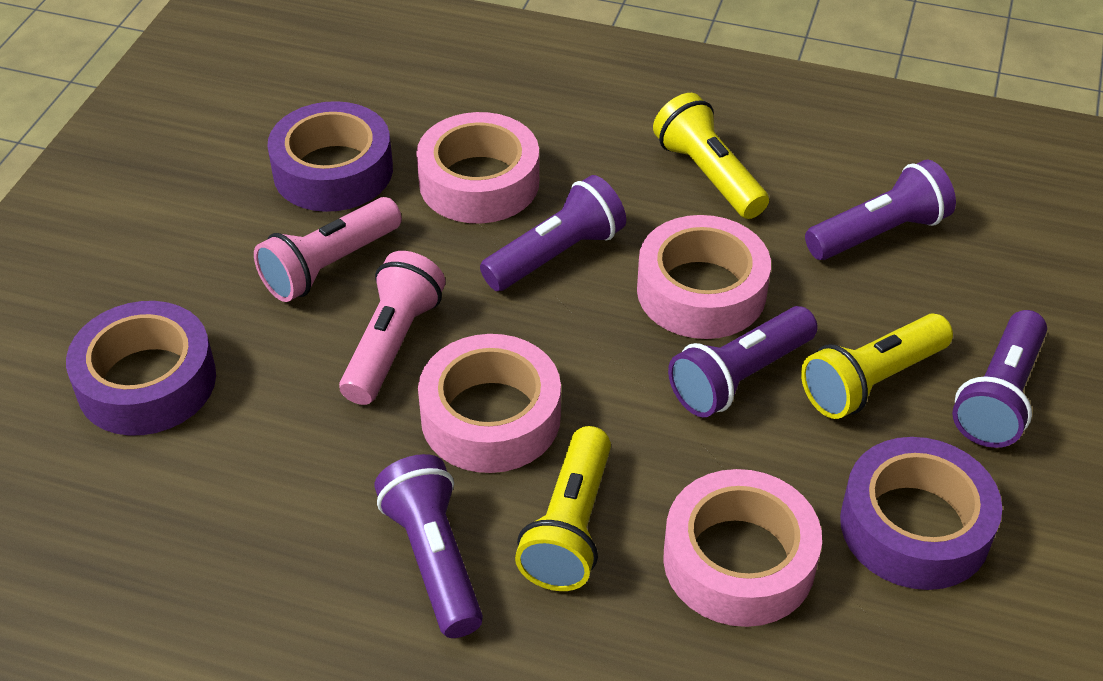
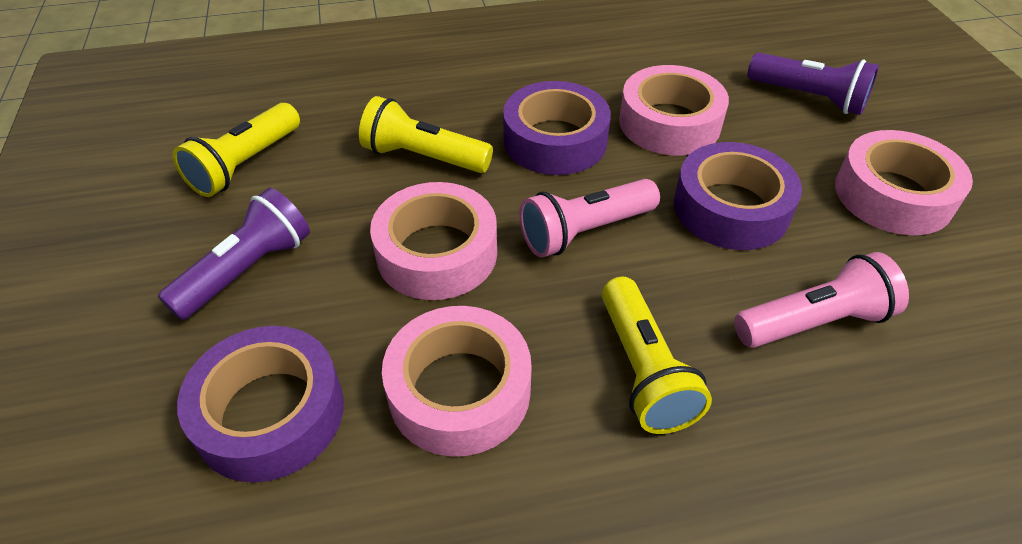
purple flashlight: 5 -> 2

